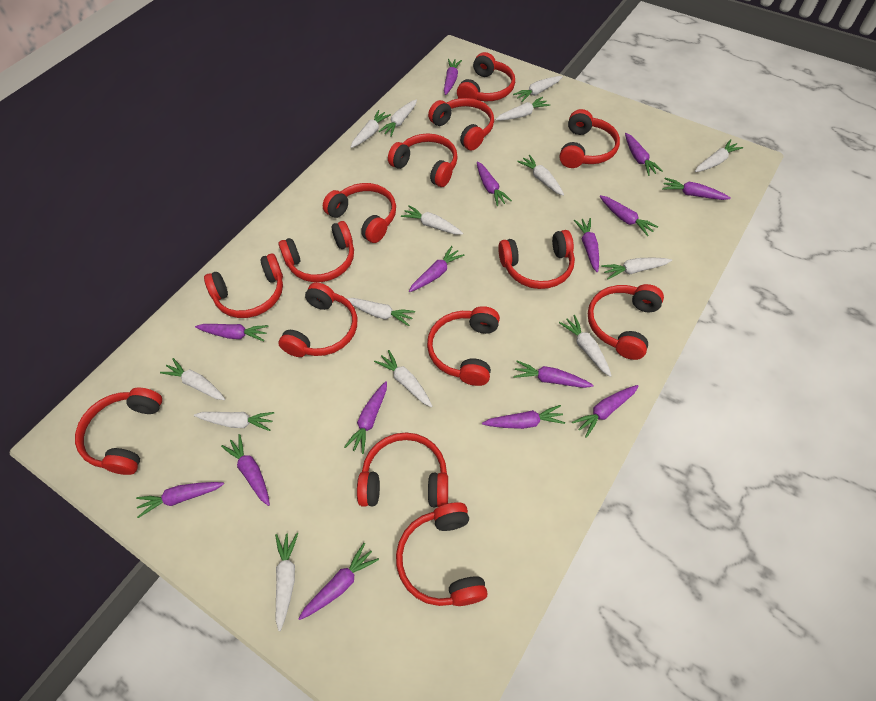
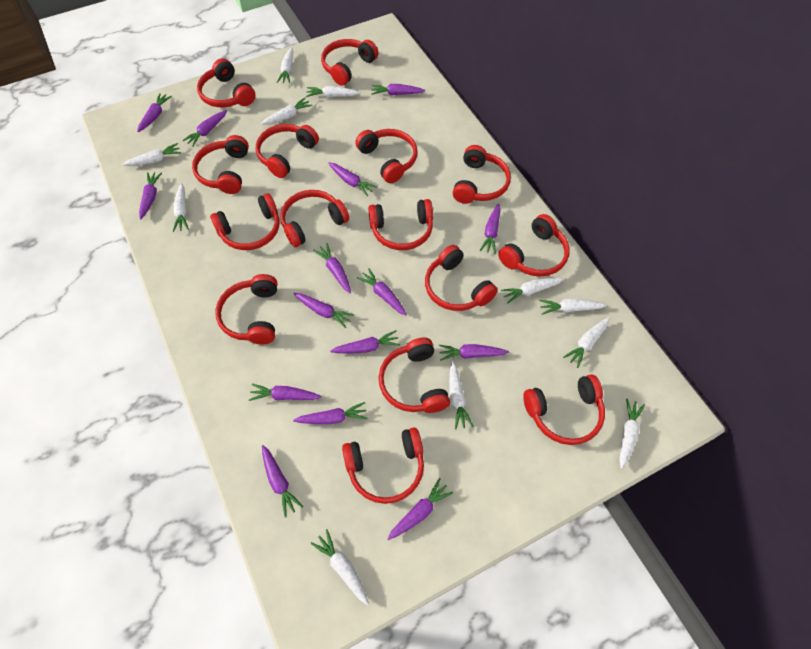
red headphones: 14 -> 15
white carrot: 14 -> 11

